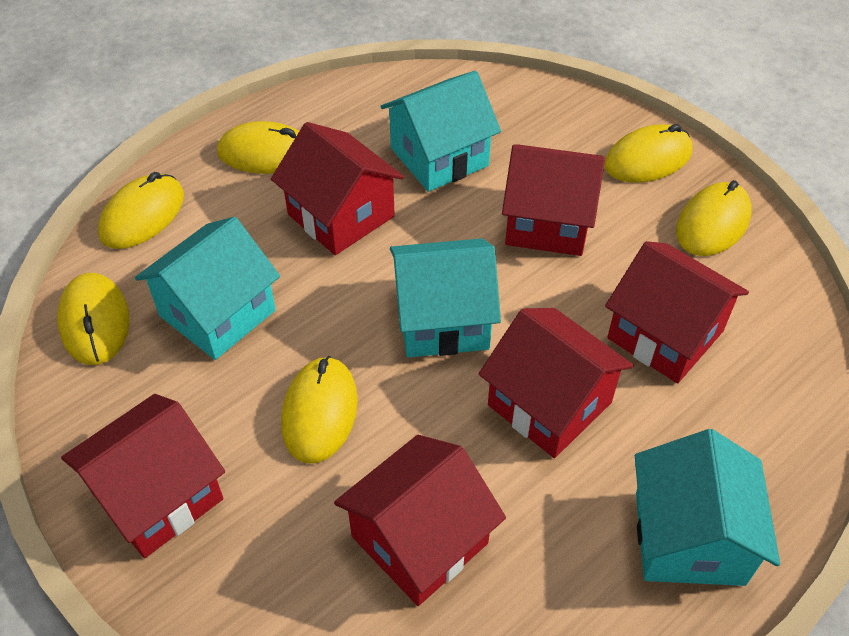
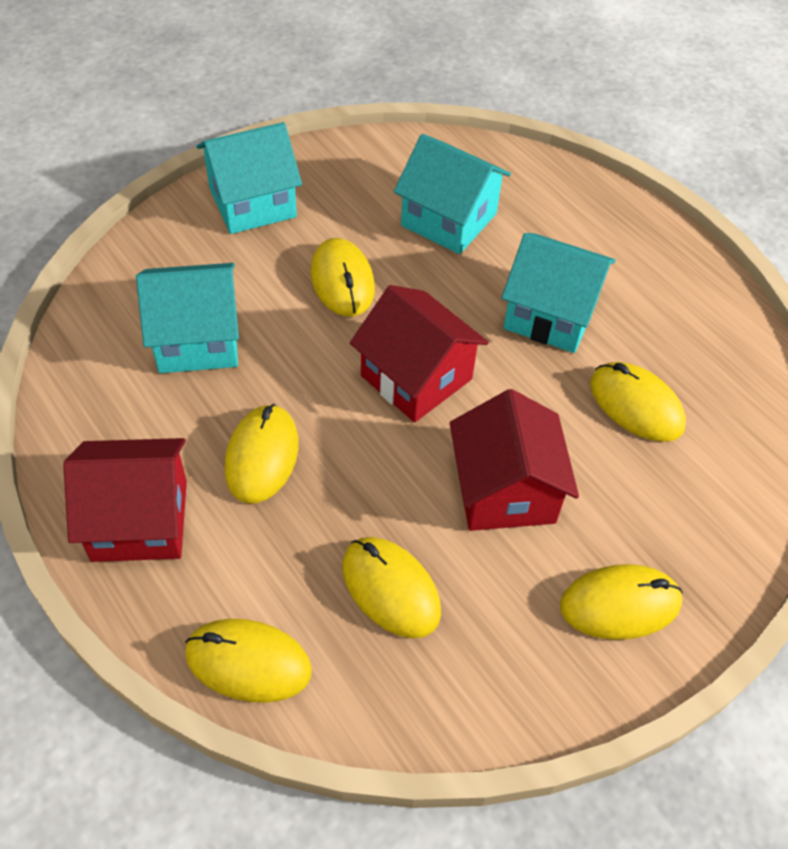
red house: 6 -> 3

